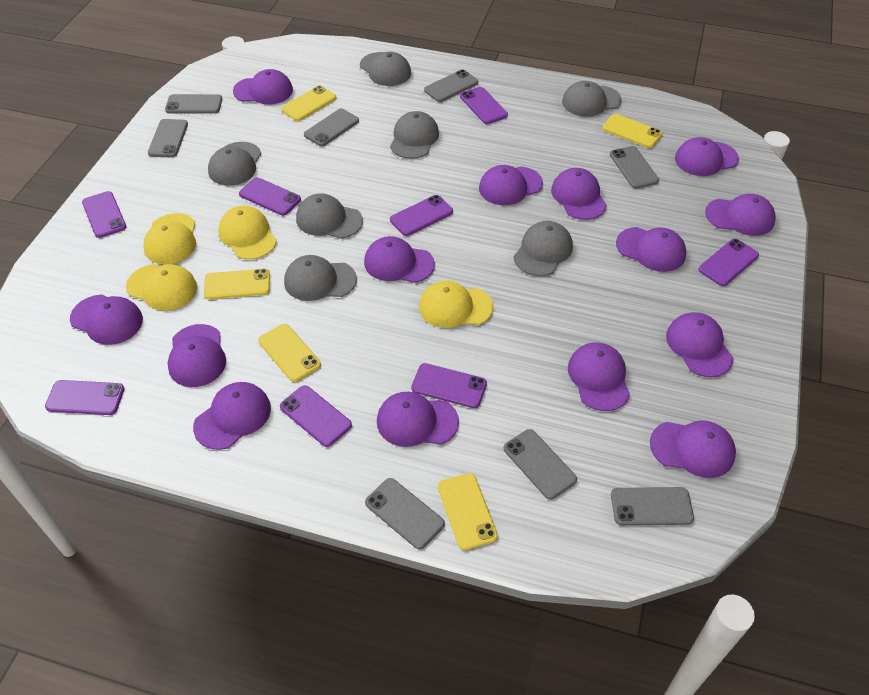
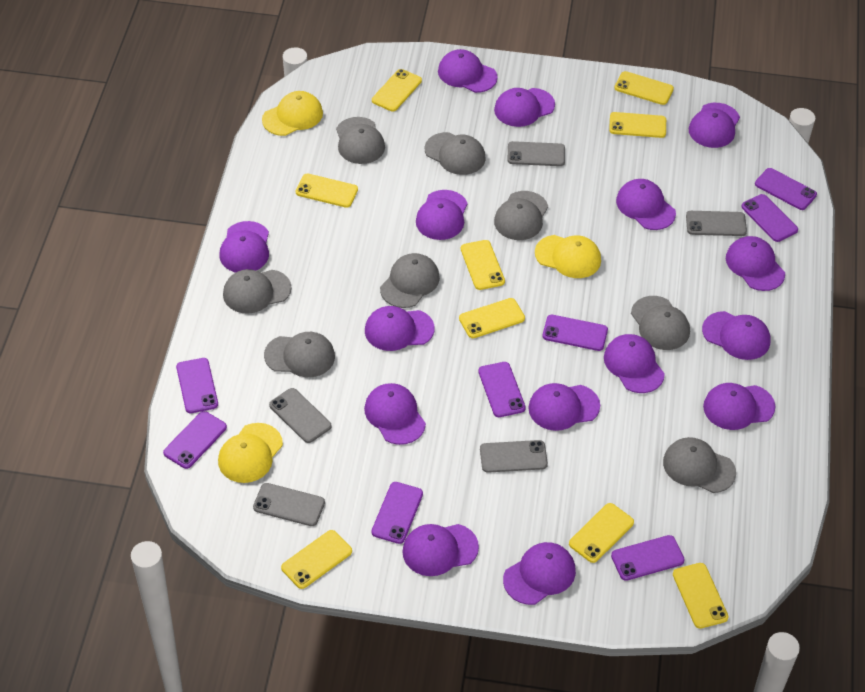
grey cap: 7 -> 8
grey phone: 8 -> 5
purple cap: 14 -> 15
yellow cap: 4 -> 3
yellow phone: 5 -> 9

